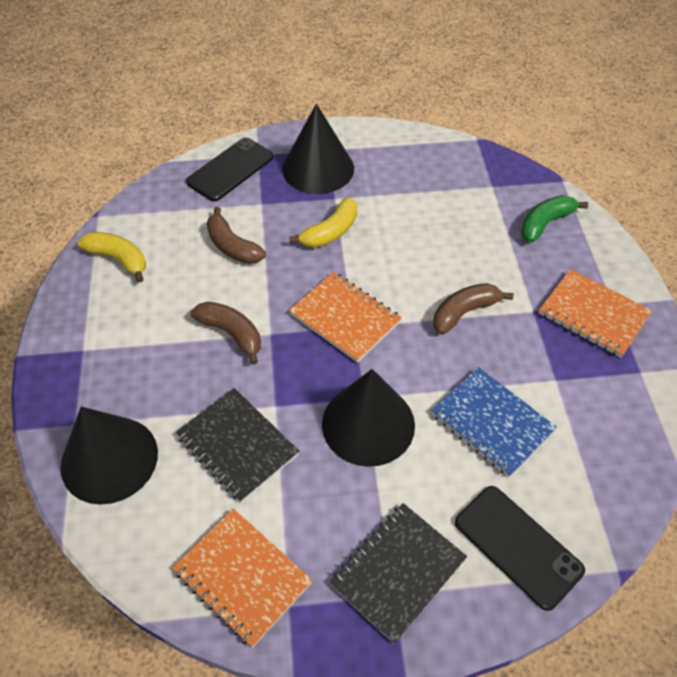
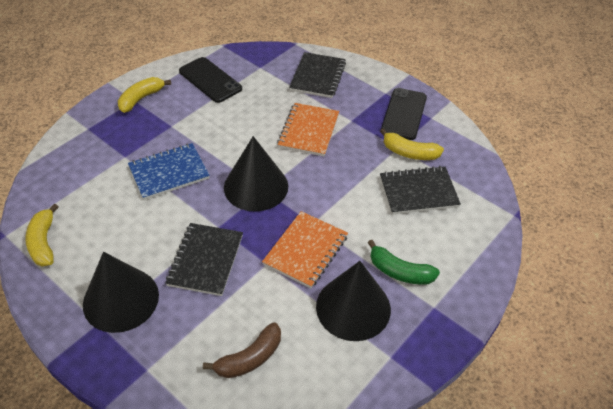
black notebook: 2 -> 3
brown banana: 3 -> 1
orange notebook: 3 -> 2
yellow banana: 2 -> 3

